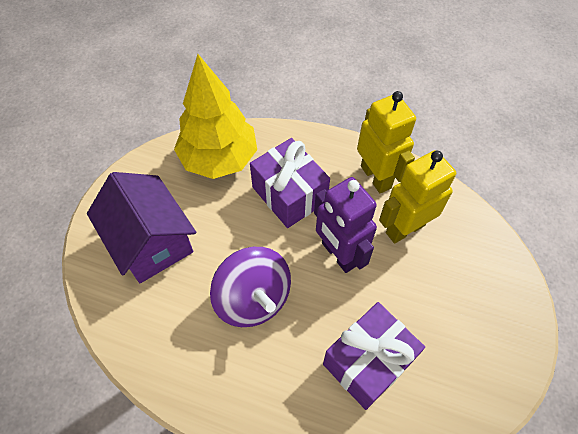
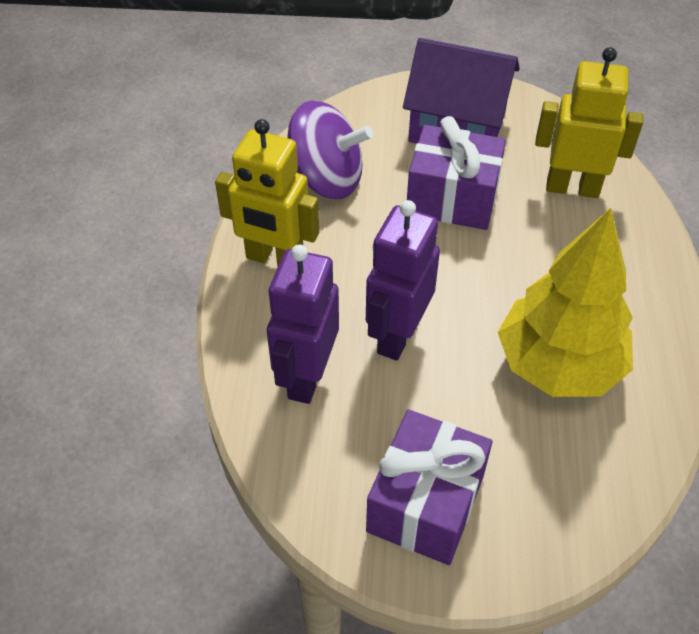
purple robot: 1 -> 2

